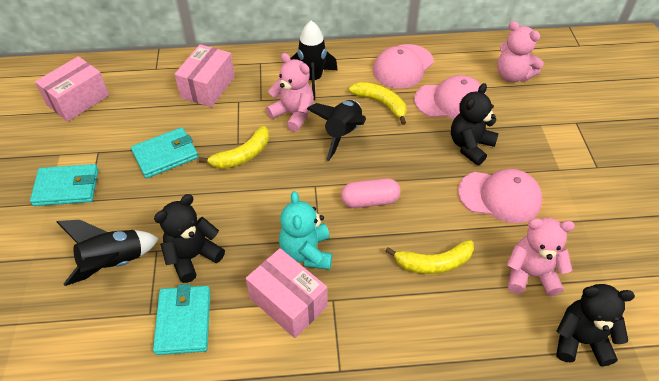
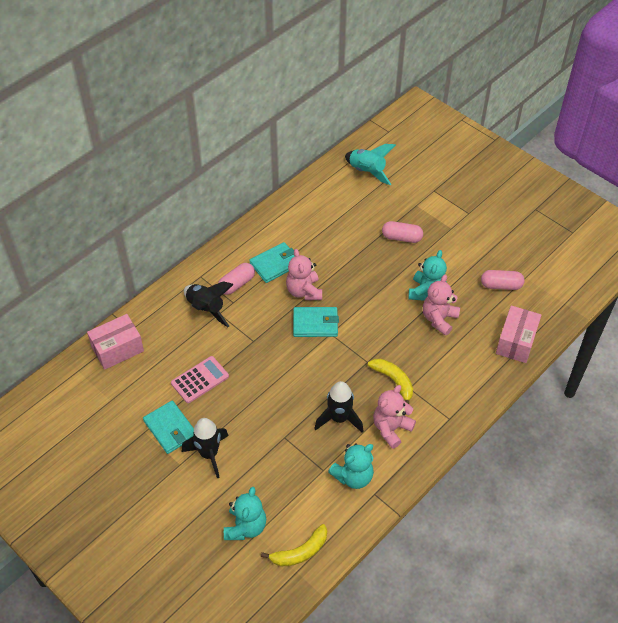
black teddy bear: 3 -> 0
pink box: 3 -> 2
pink calculator: 0 -> 1
pink cap: 3 -> 0
pink capsule: 1 -> 3
turquoise rocket: 0 -> 1
turquoise teddy bear: 1 -> 3
yellow banana: 3 -> 2

